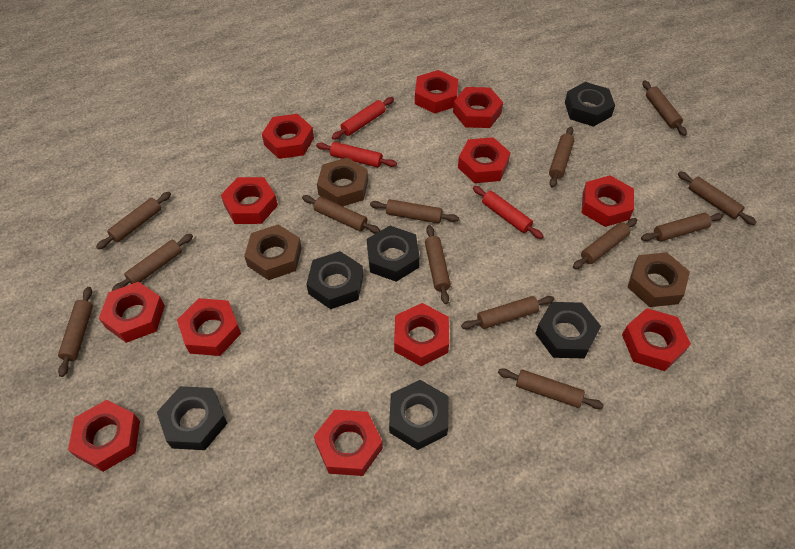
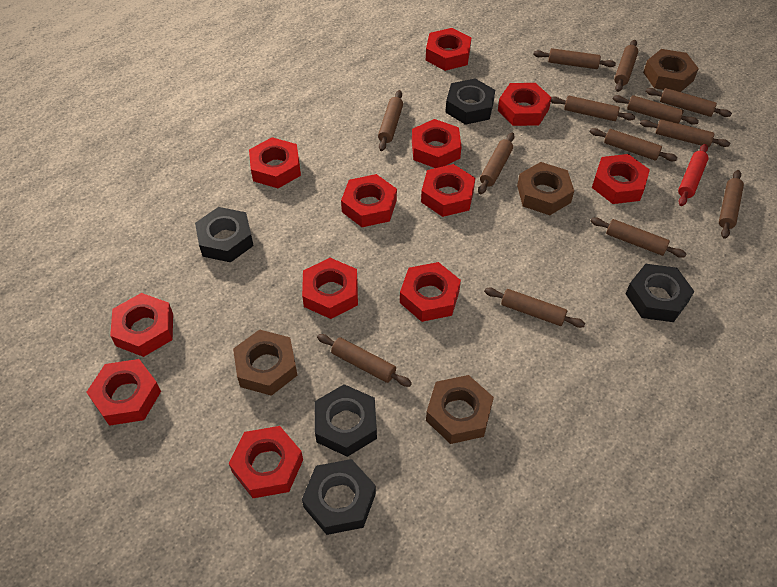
black nut: 6 -> 5
brown nut: 3 -> 4
red rolling pin: 3 -> 1

